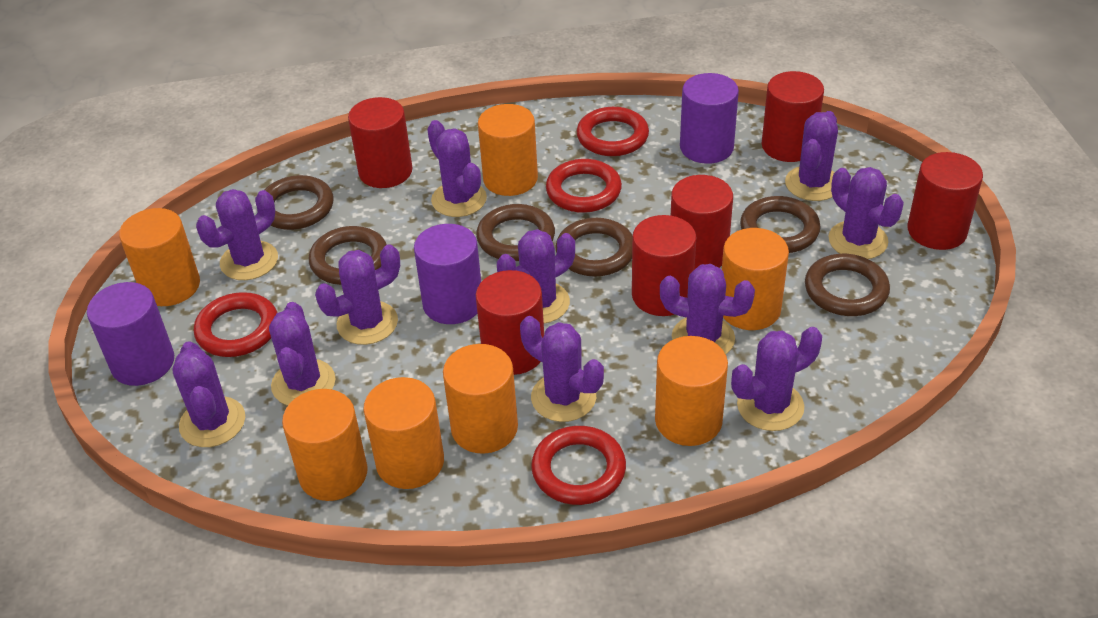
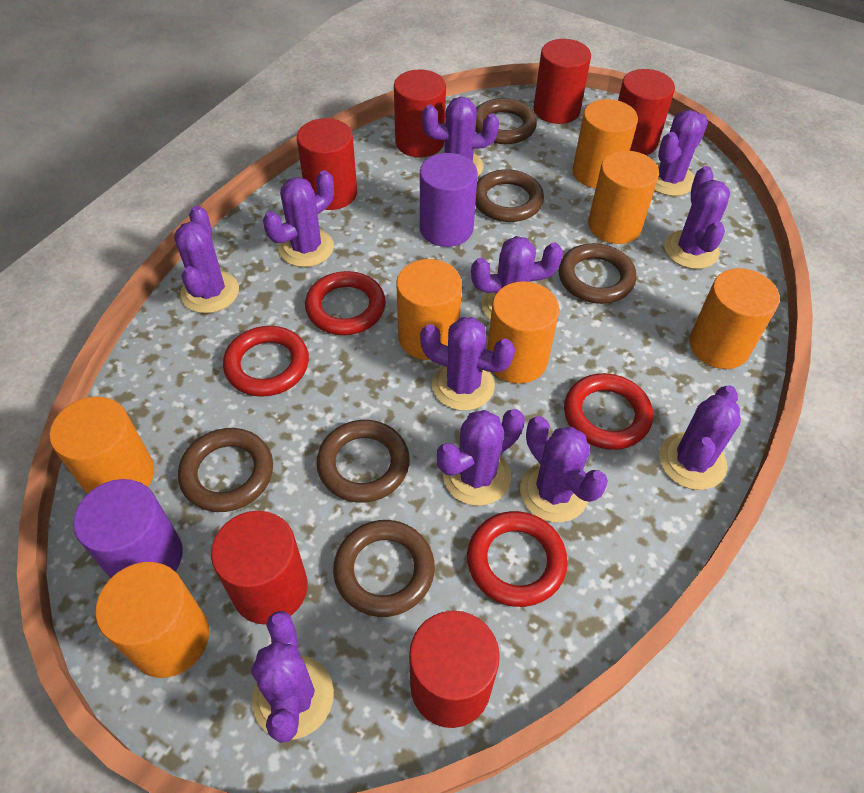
purple cylinder: 3 -> 2

